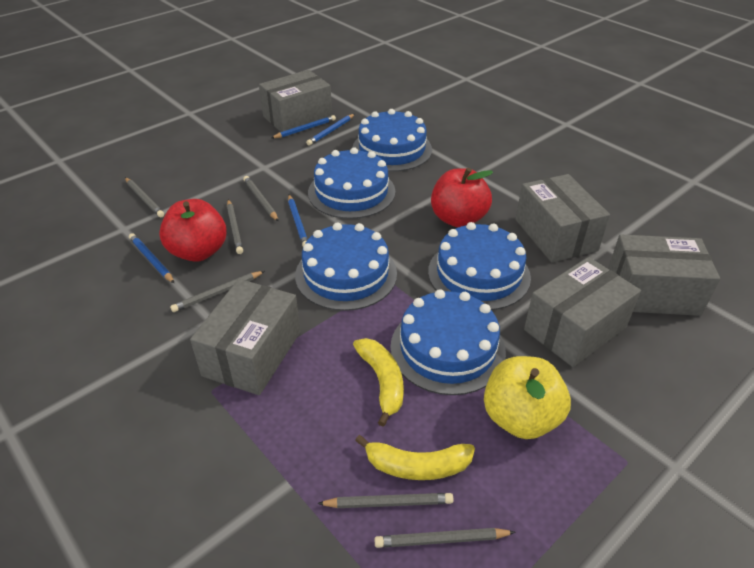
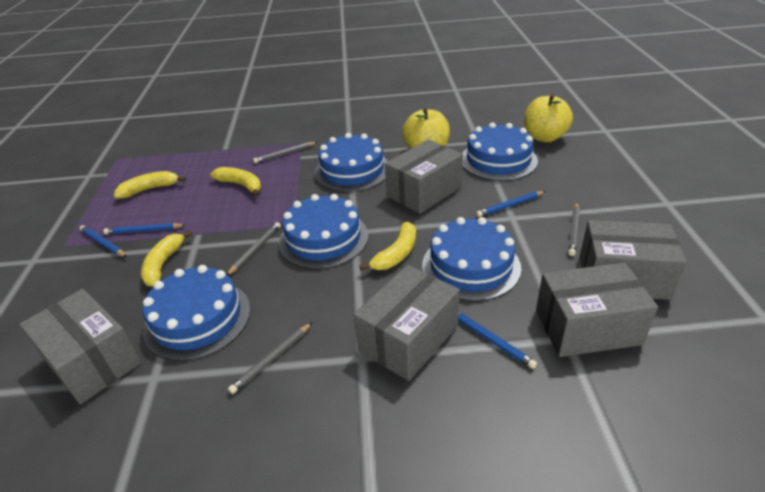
grey pencil: 6 -> 4
red apple: 2 -> 0
yellow apple: 1 -> 2
yellow banana: 2 -> 4

